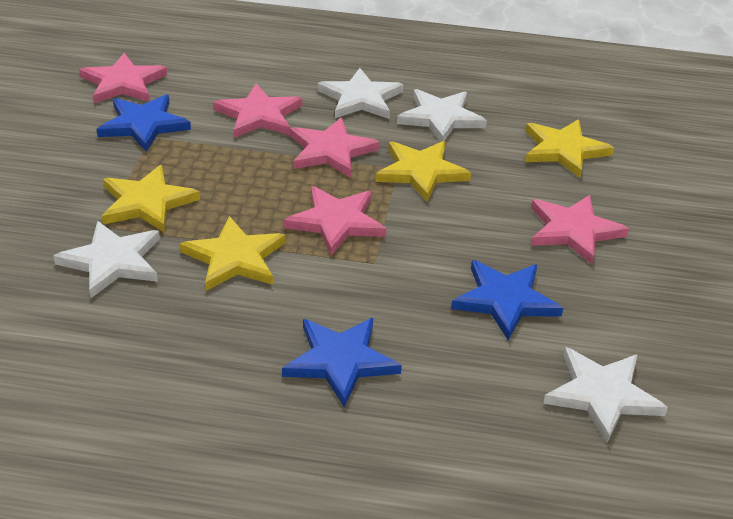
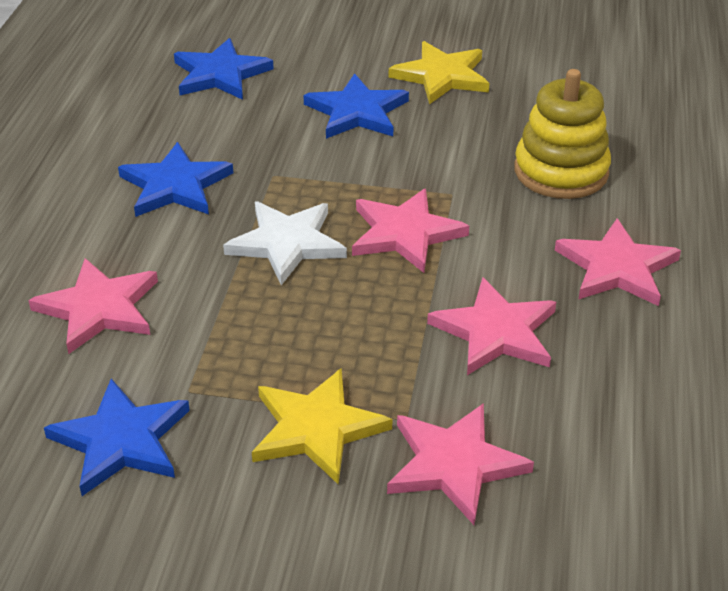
blue star: 3 -> 4
white star: 4 -> 1
yellow stacking toy: 0 -> 1
yellow star: 4 -> 2

